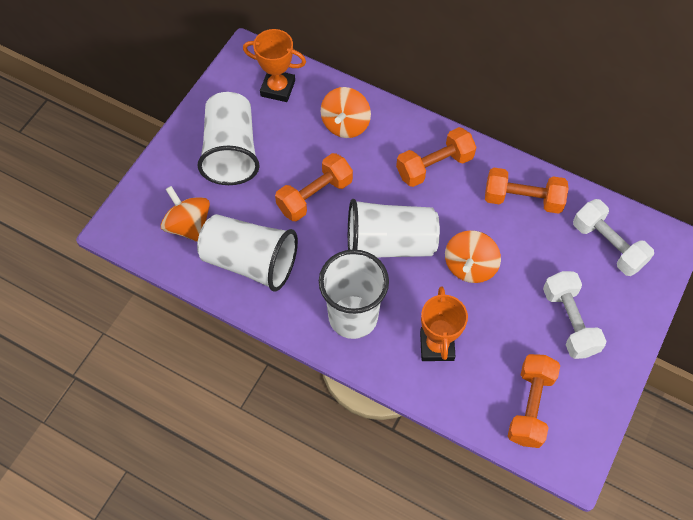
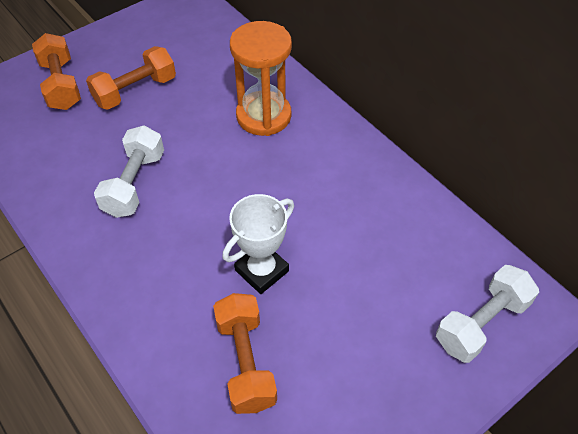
orange dumbbell: 4 -> 3
orange hourglass: 0 -> 1
orange spinning top: 3 -> 0
orange trophy: 2 -> 0
white cup: 4 -> 0
white trophy: 0 -> 1

